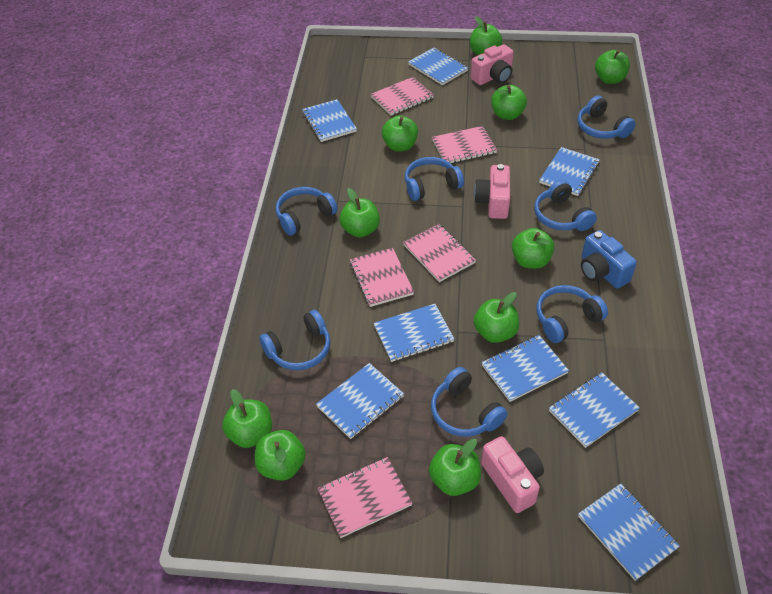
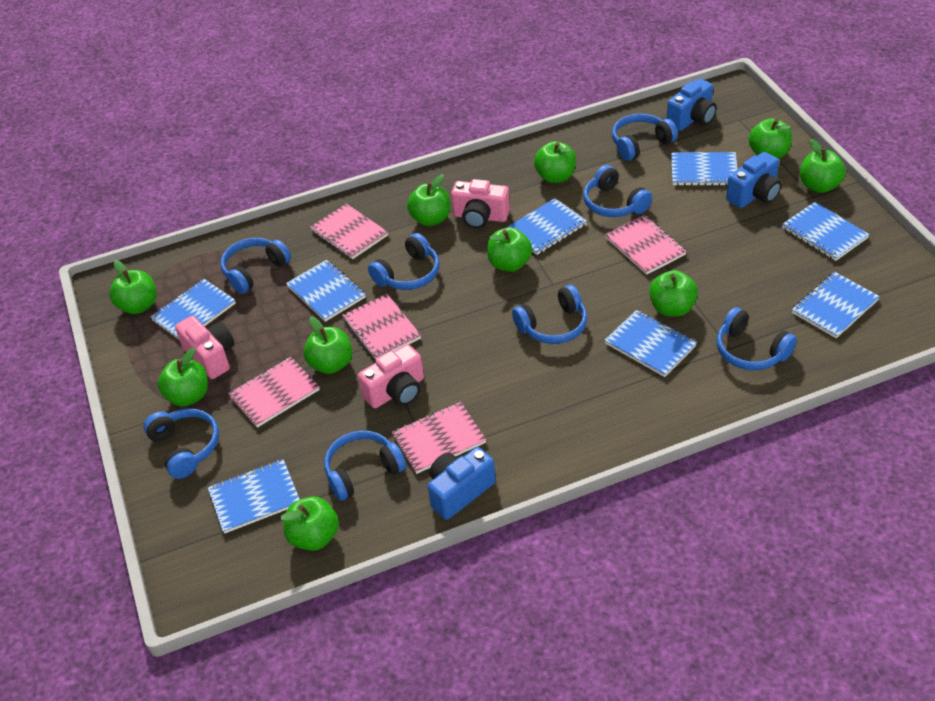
blue camera: 1 -> 3
blue headphones: 7 -> 8

